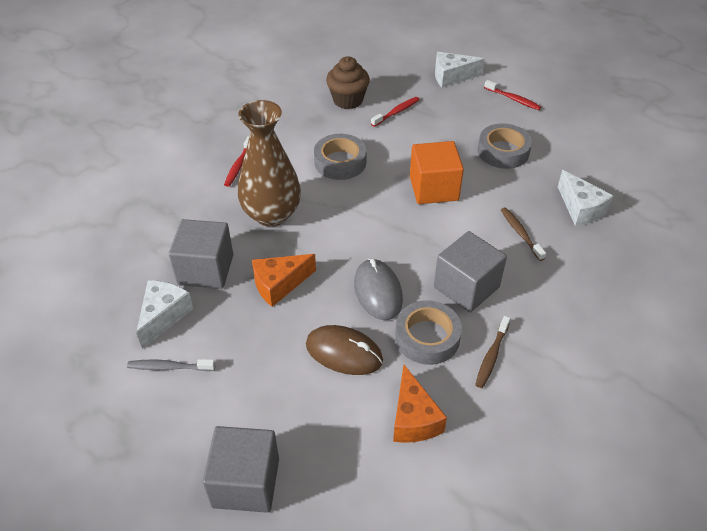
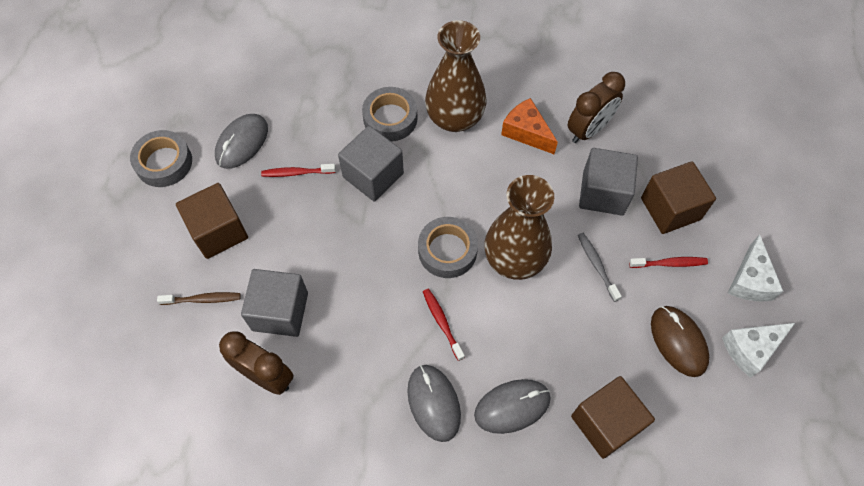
brown clock: 0 -> 2
brown cube: 0 -> 3
brown cupcake: 1 -> 0
brown toothbrush: 2 -> 1
brown vase: 1 -> 2
grey mouse: 1 -> 3
orange cheese: 2 -> 1
orange cube: 1 -> 0
white cheese: 3 -> 2

